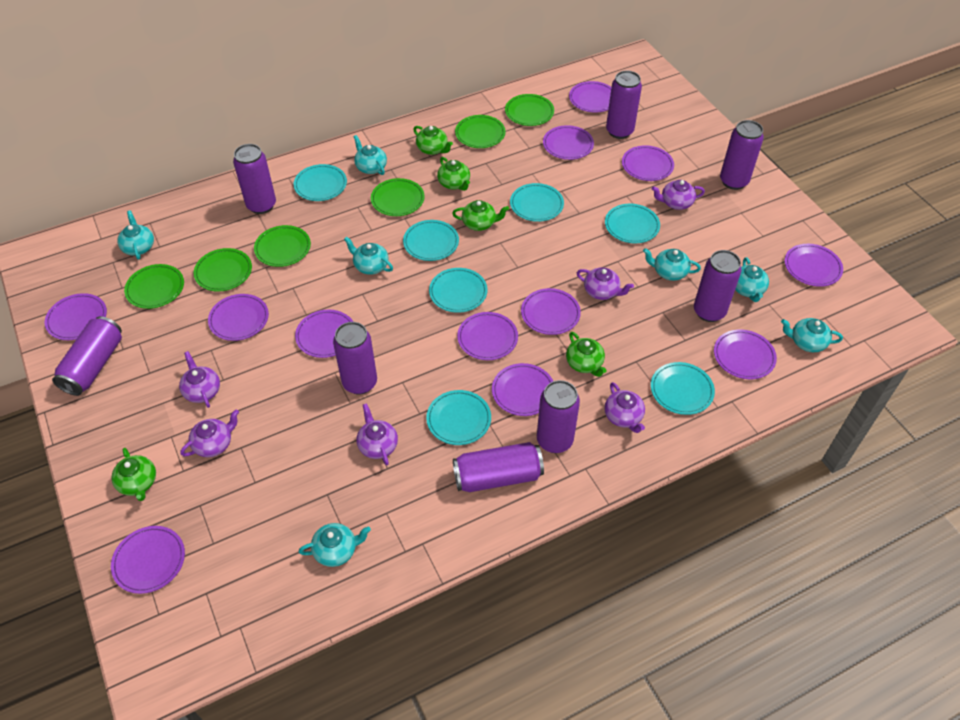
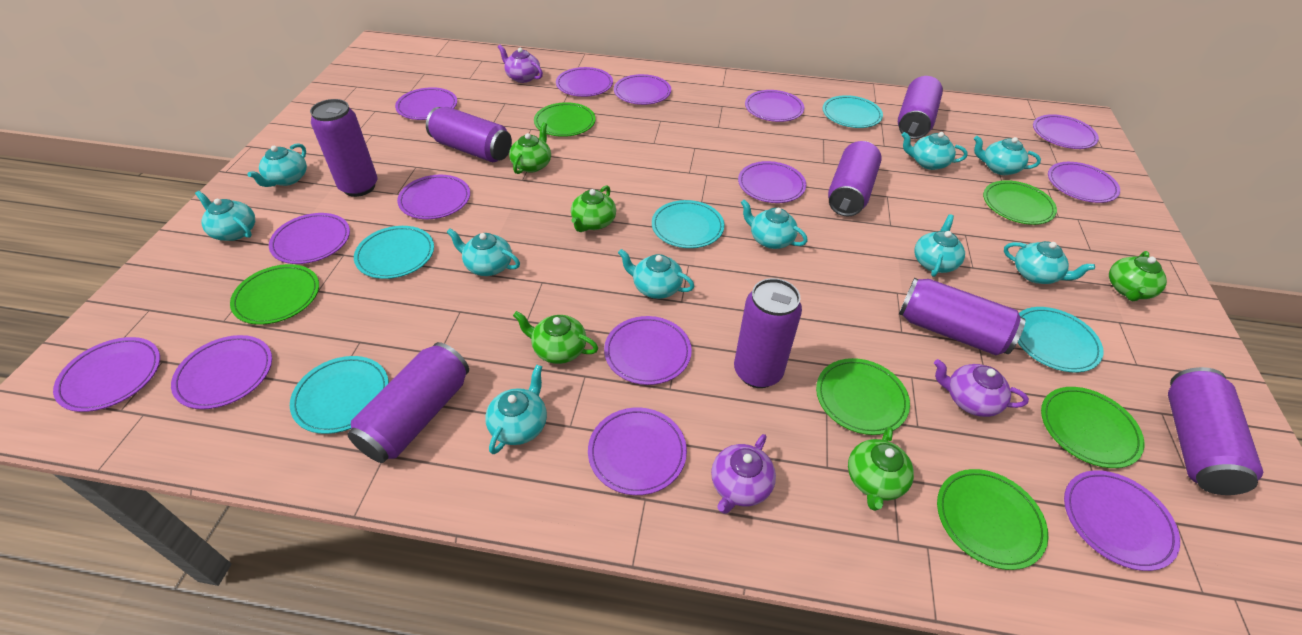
purple plate: 12 -> 14
purple teapot: 6 -> 3
turquoise plate: 7 -> 5
turquoise teapot: 7 -> 10

